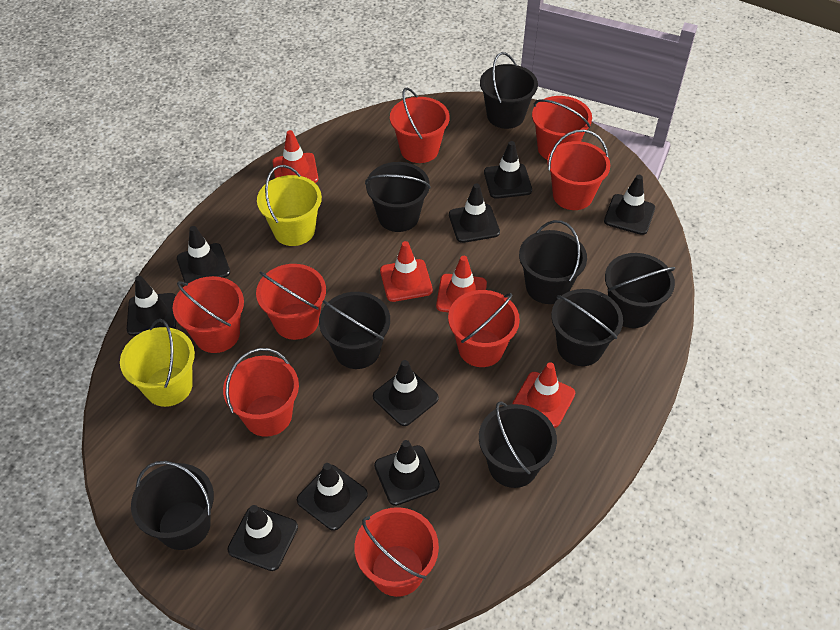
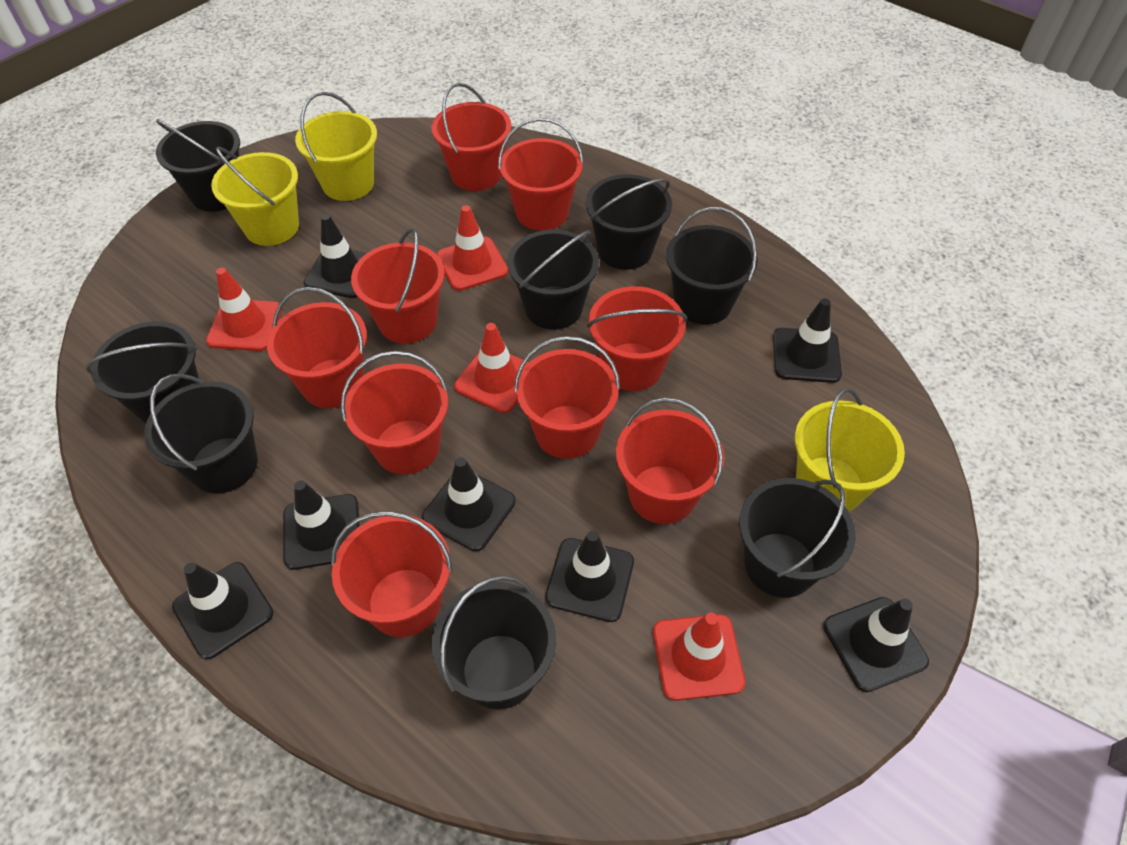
black traffic cone: 9 -> 7
red bucket: 8 -> 9
yellow bucket: 2 -> 3

